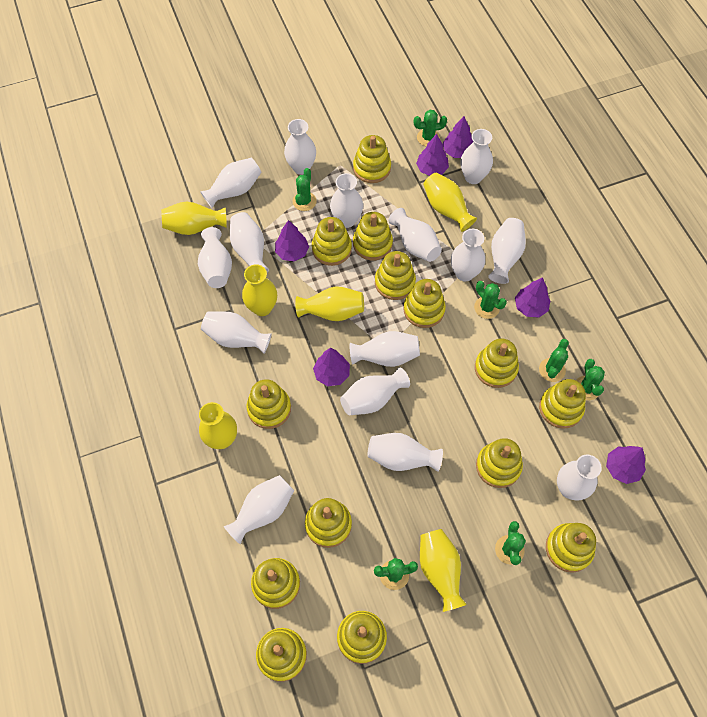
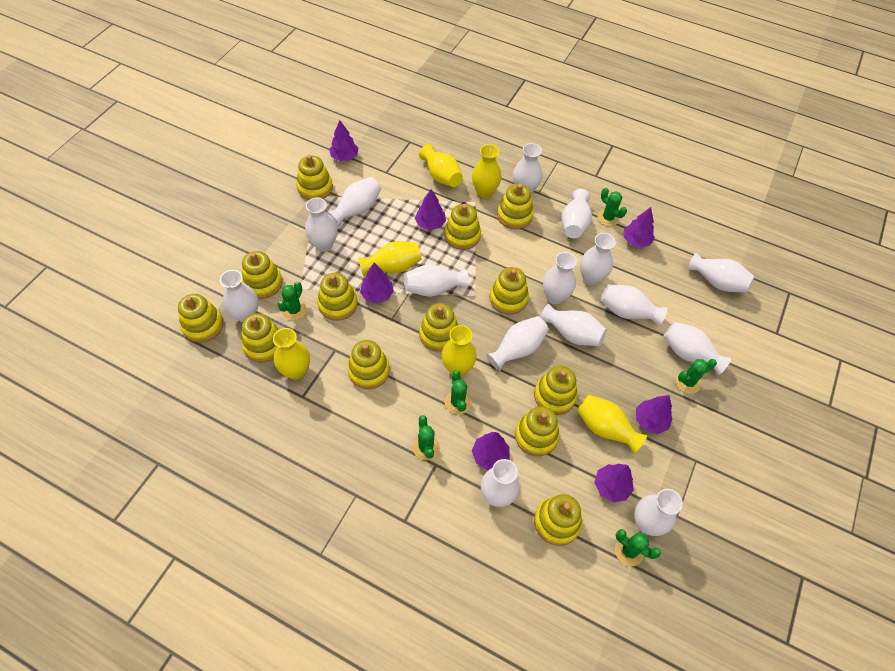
green cactus: 7 -> 6
purple tree: 6 -> 7
yellow stacking toy: 14 -> 13

